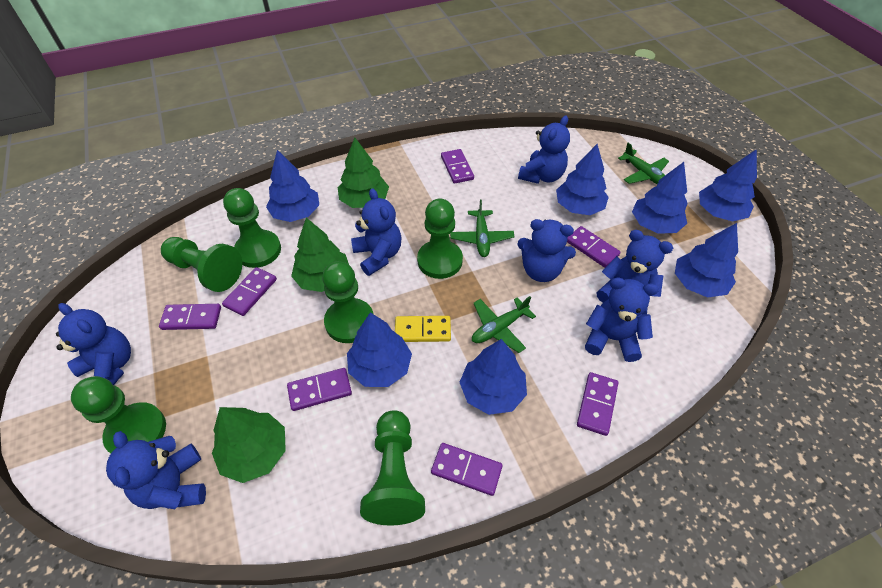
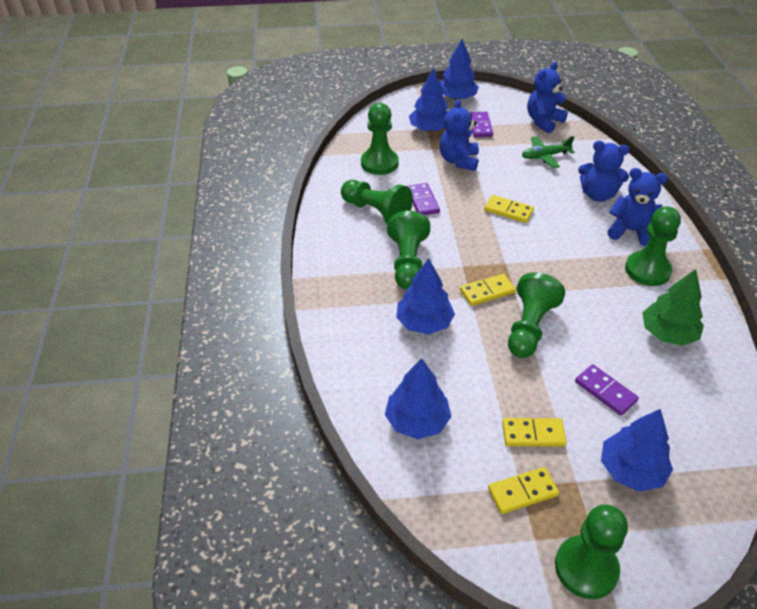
blue teddy bear: 7 -> 4
blue tree: 7 -> 5
green plane: 3 -> 1
green tree: 3 -> 1
purple domino: 7 -> 3
yellow domino: 1 -> 4

